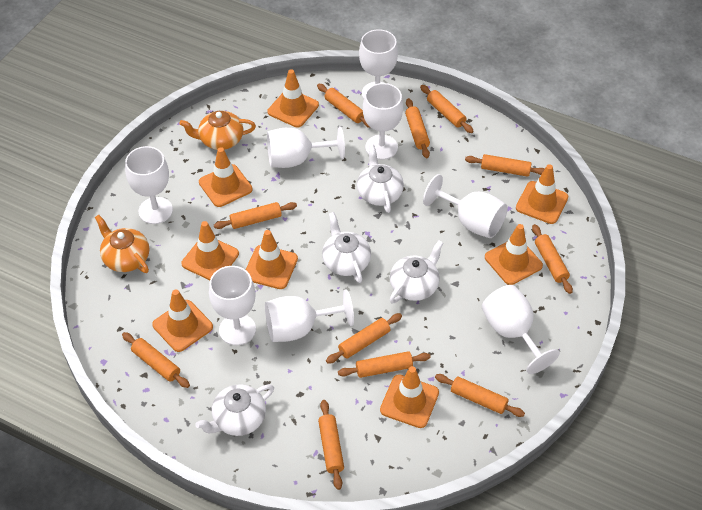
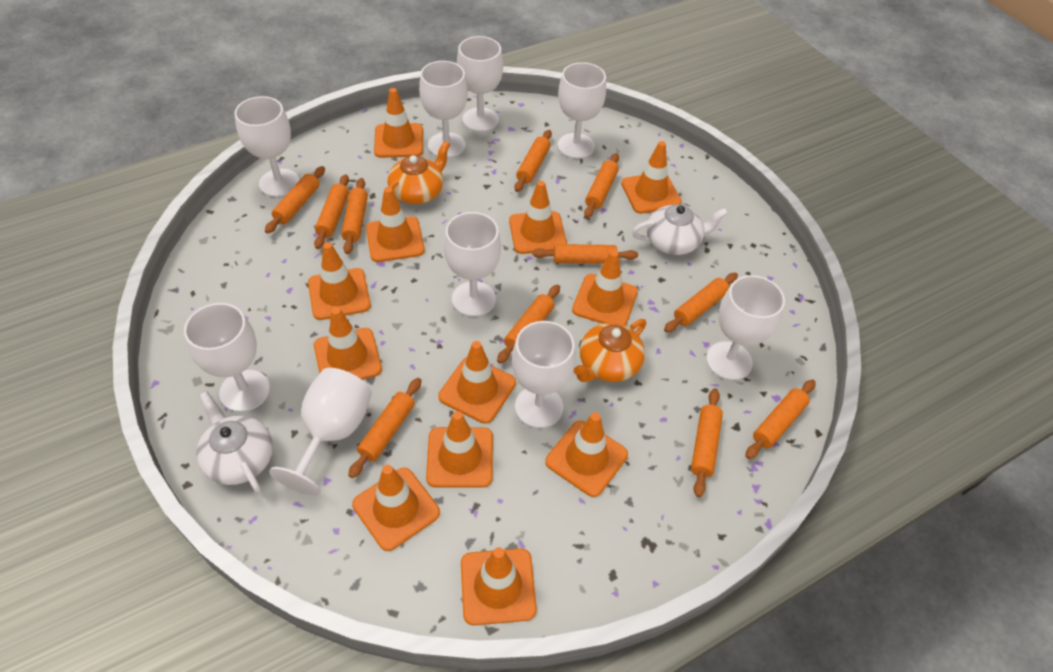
orange traffic cone: 8 -> 12
white goblet: 8 -> 9
white teapot: 4 -> 2

